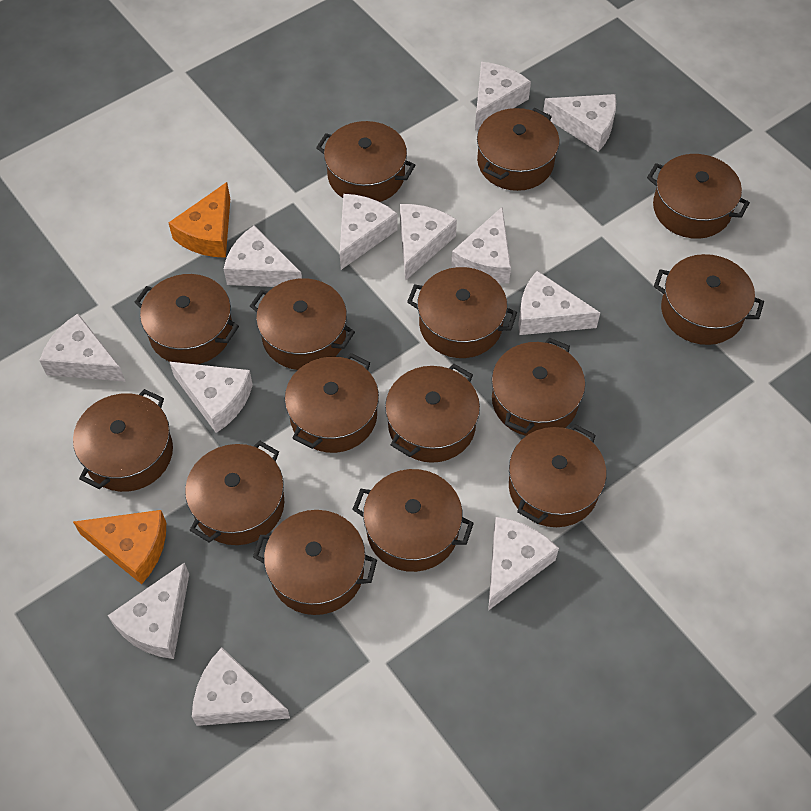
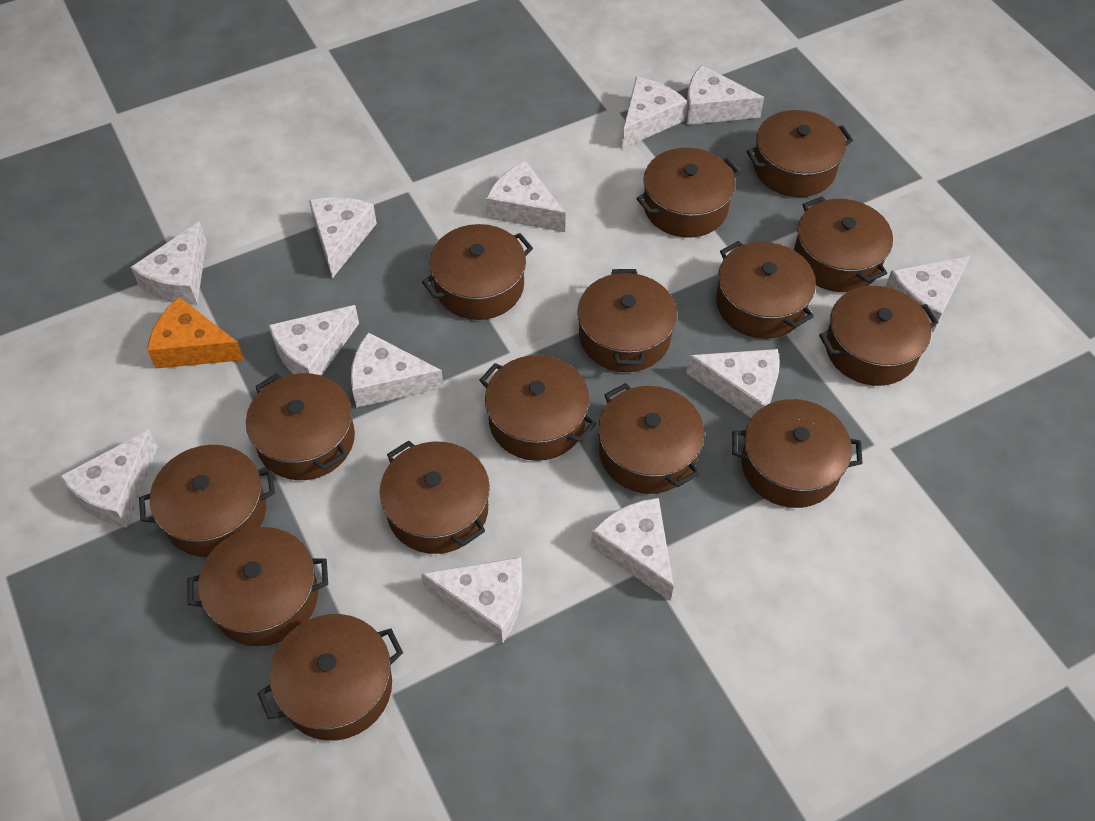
orange cheese: 2 -> 1

